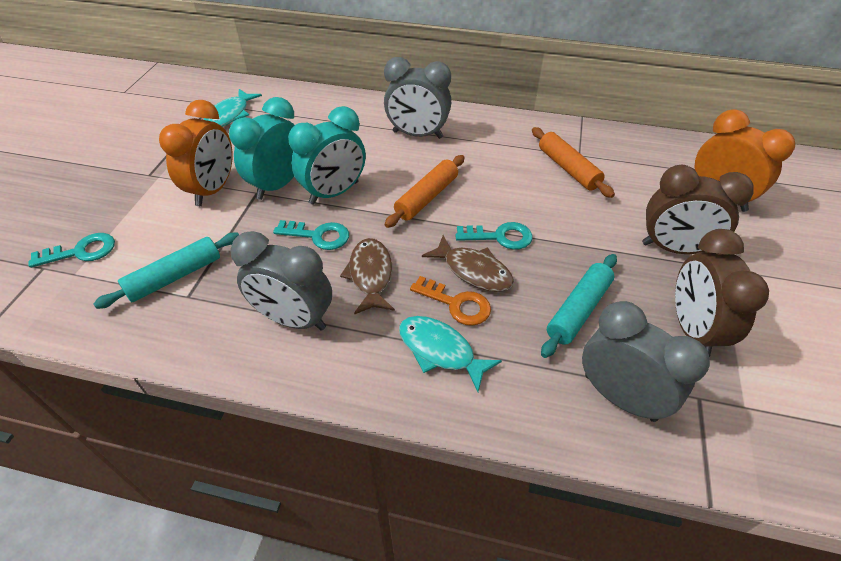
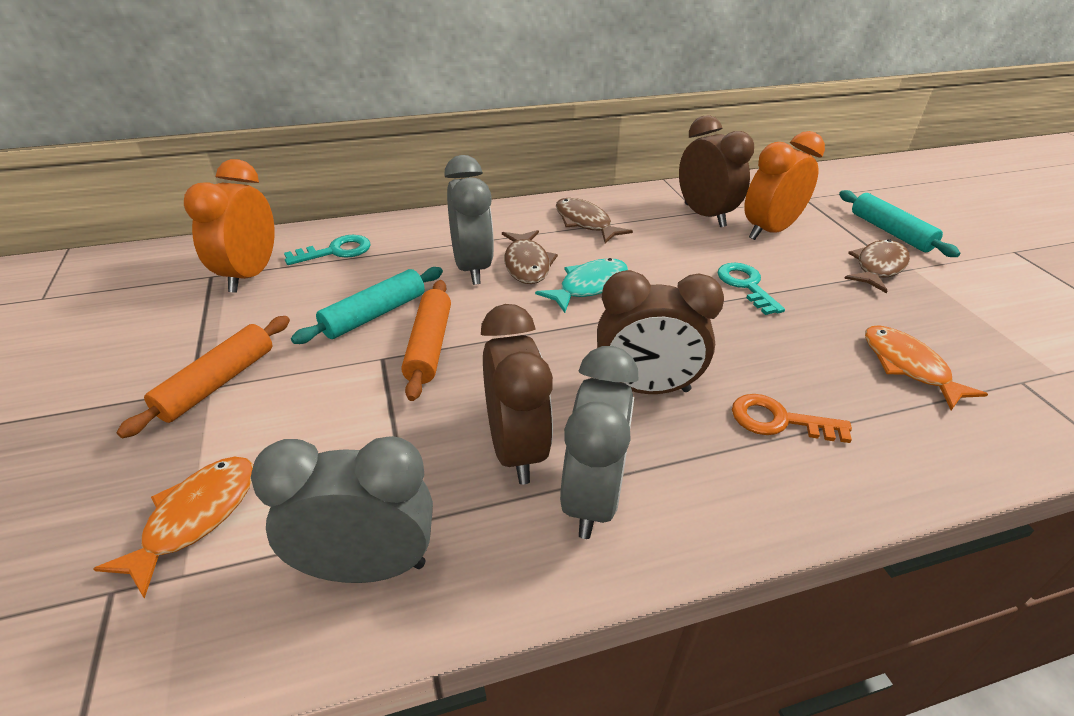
brown clock: 2 -> 3
brown fish: 2 -> 3
orange fish: 0 -> 2
turquoise clock: 2 -> 0
turquoise fish: 2 -> 1
turquoise key: 3 -> 2

